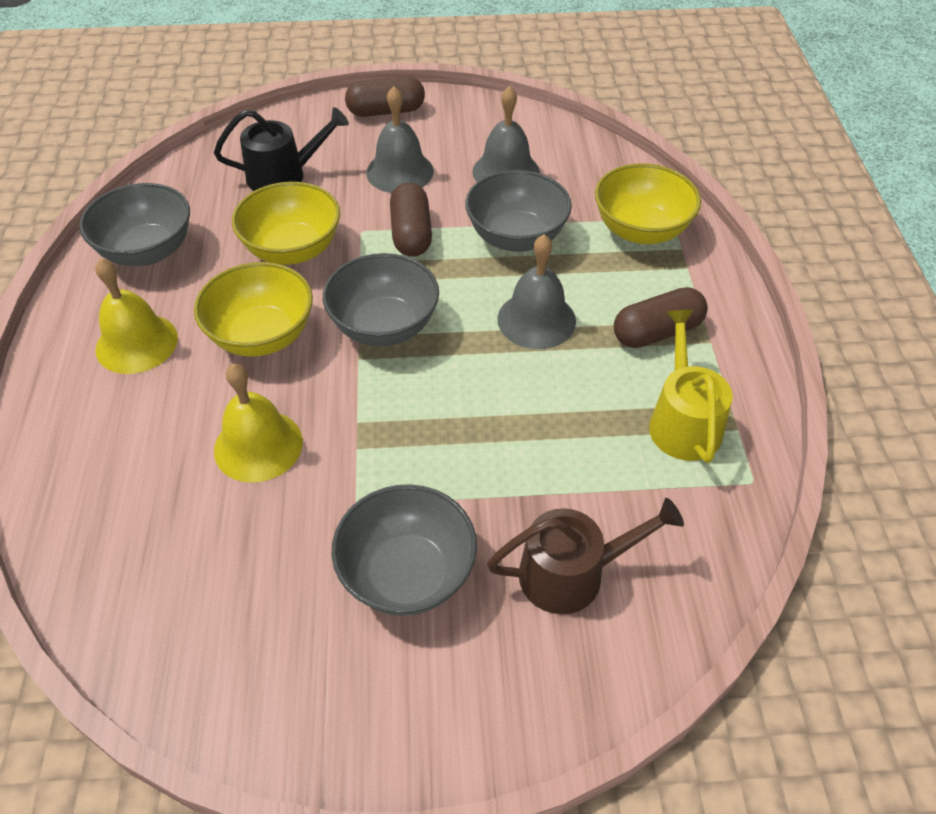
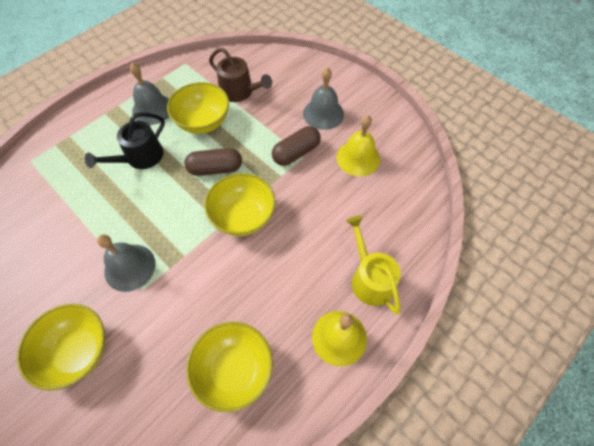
brown capsule: 3 -> 2
grey bowl: 4 -> 0
yellow bowl: 3 -> 4

